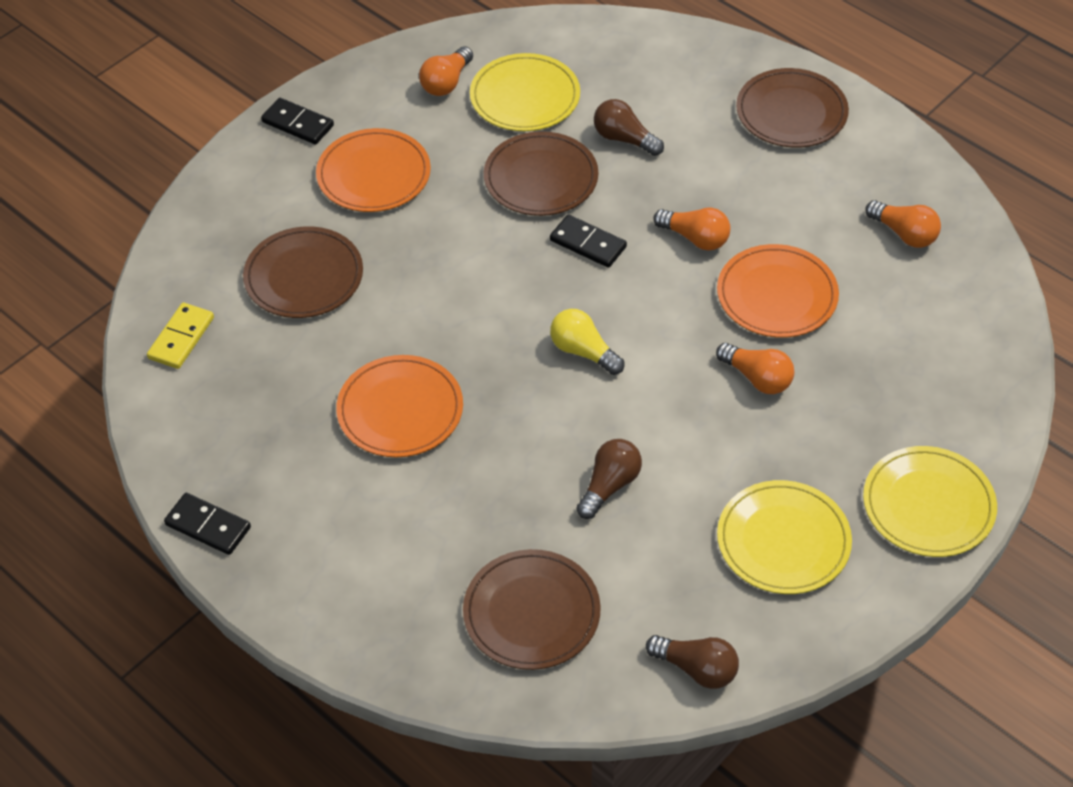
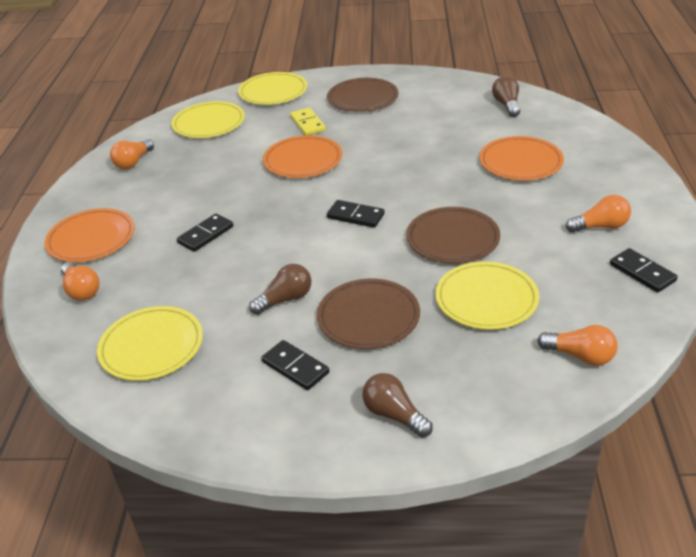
black domino: 3 -> 4
brown plate: 4 -> 3
yellow light bulb: 1 -> 0
yellow plate: 3 -> 4

